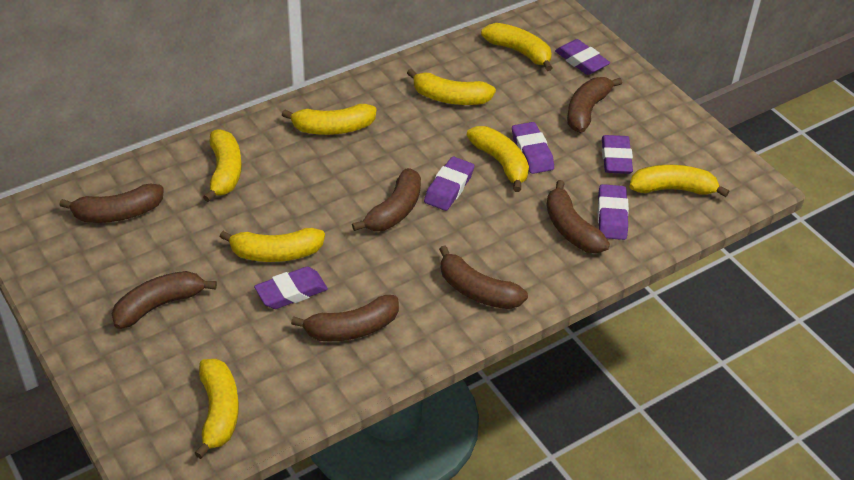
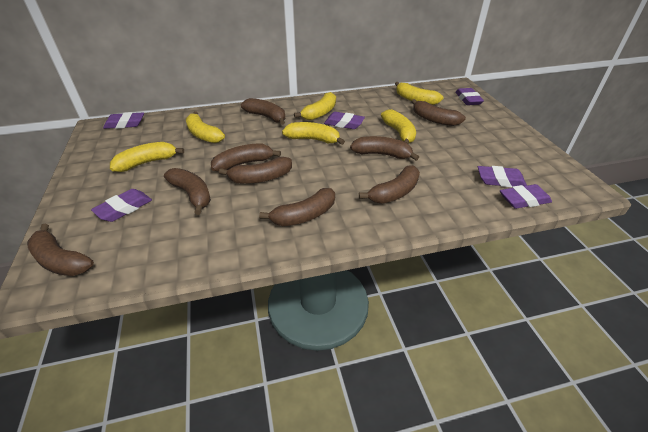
brown banana: 7 -> 9
yellow banana: 8 -> 6

